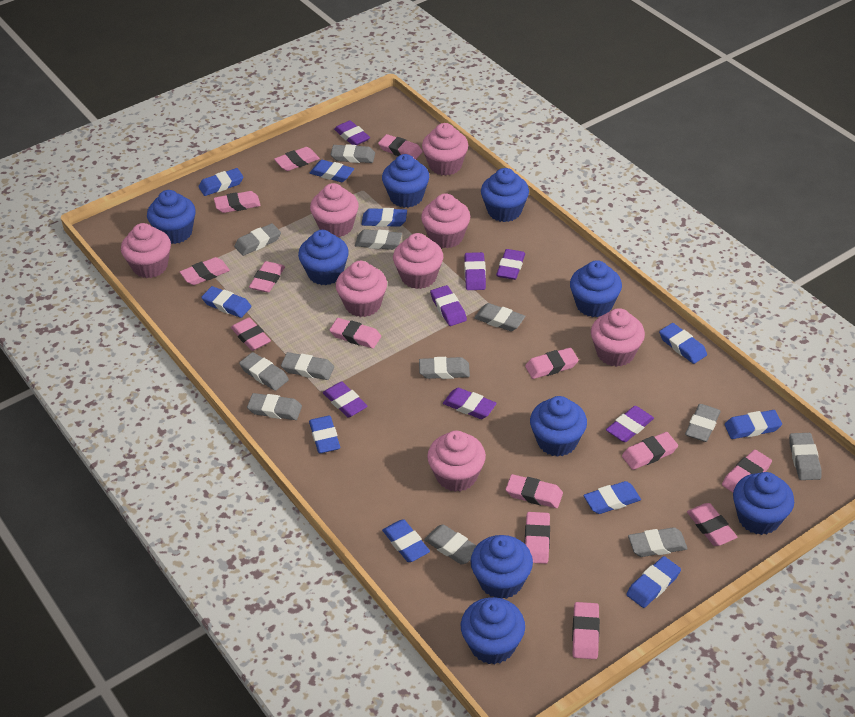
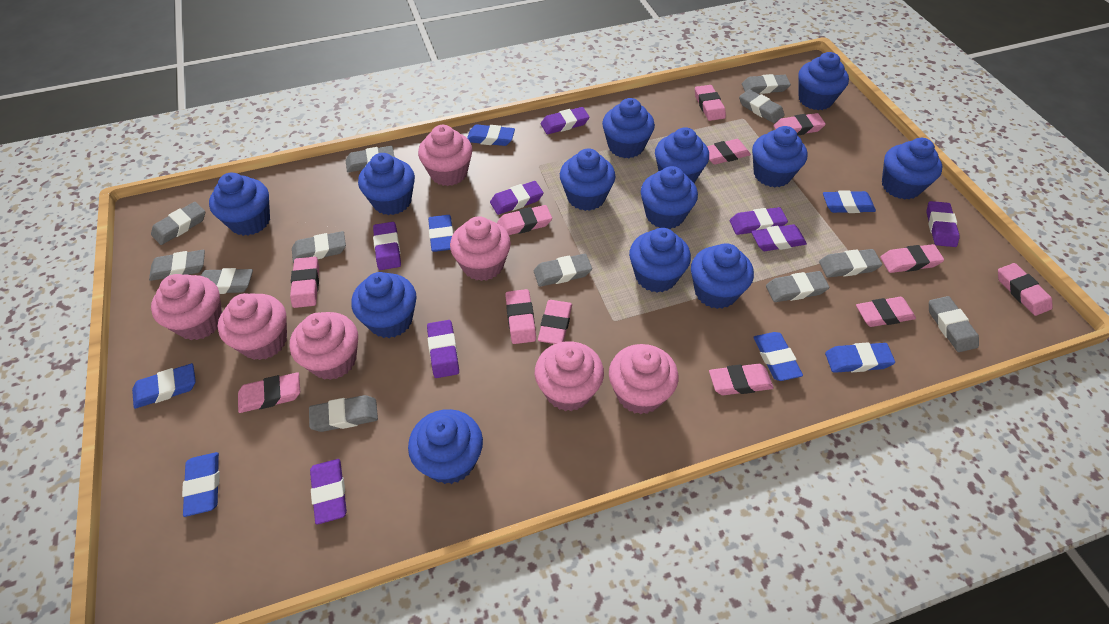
blue cupcake: 9 -> 13
blue eraser: 10 -> 7
pink cupcake: 8 -> 7
pink eraser: 14 -> 12
purple eraser: 7 -> 8

